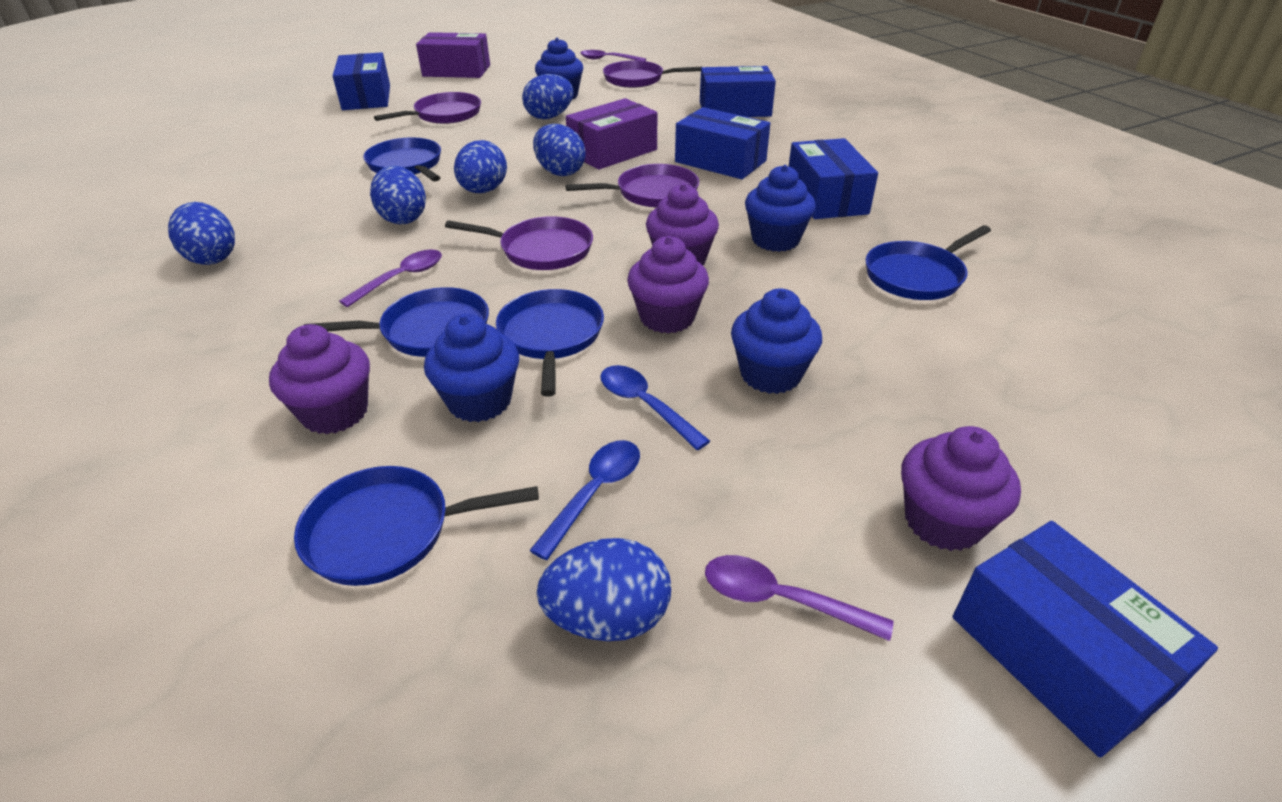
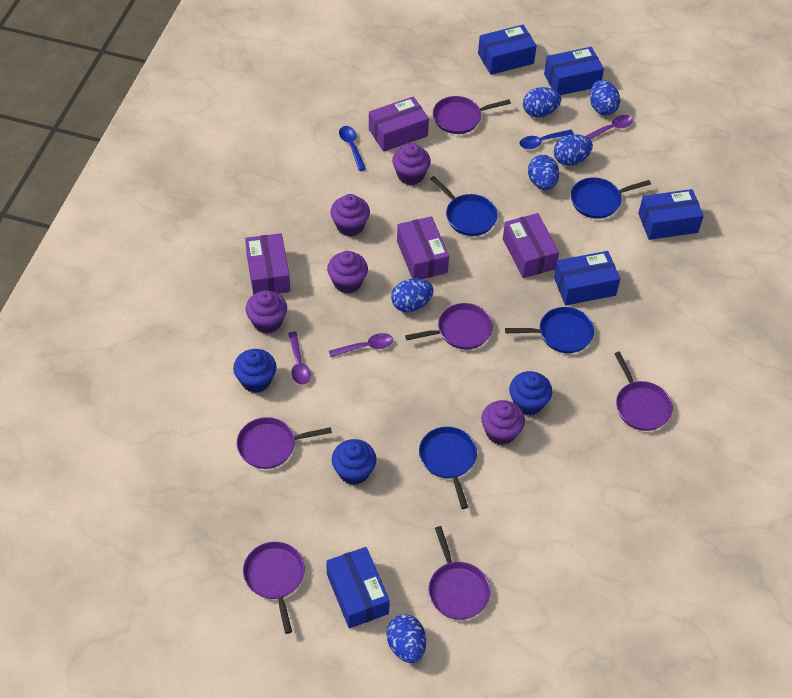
blue cupcake: 4 -> 3
blue pan: 5 -> 4
purple box: 2 -> 4
purple cupcake: 4 -> 5
purple pan: 4 -> 6

